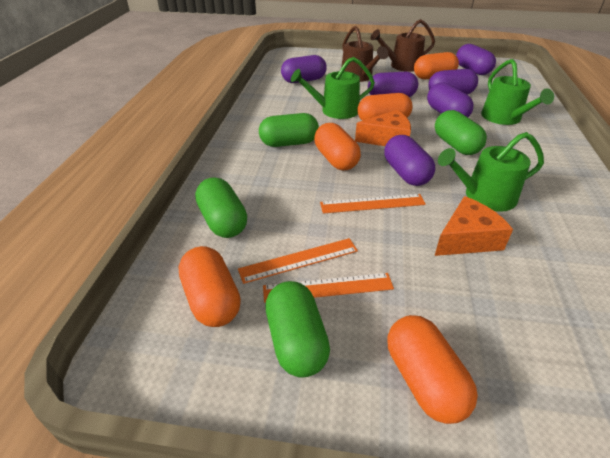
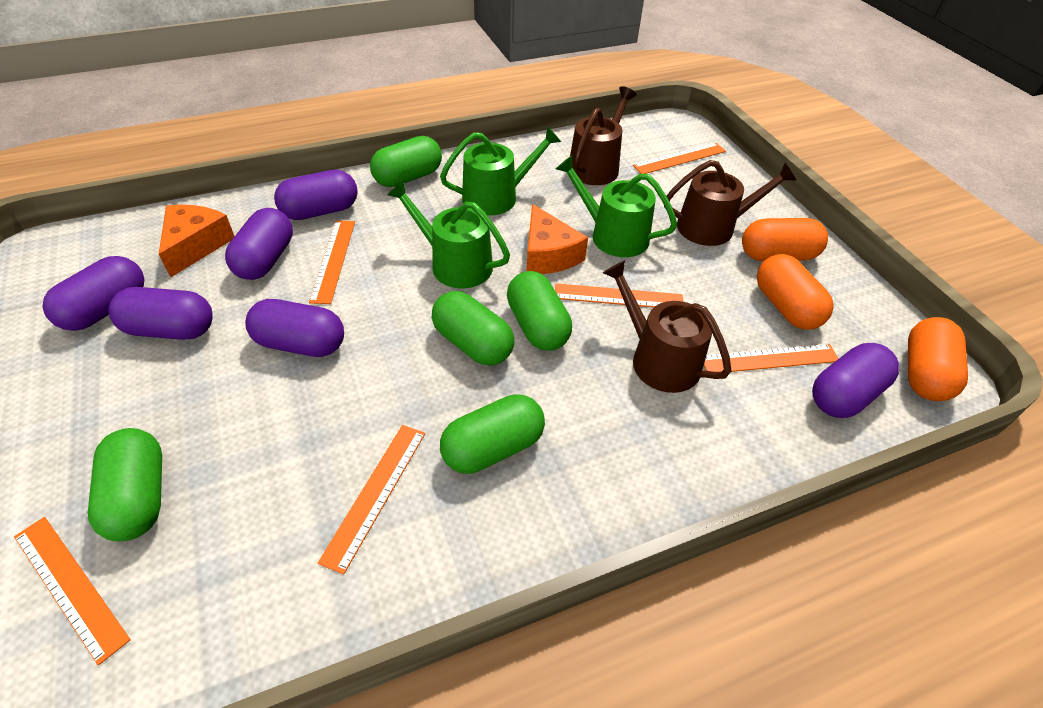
brown watering can: 2 -> 3
green capsule: 4 -> 5
orange capsule: 5 -> 3
orange ruler: 3 -> 6

